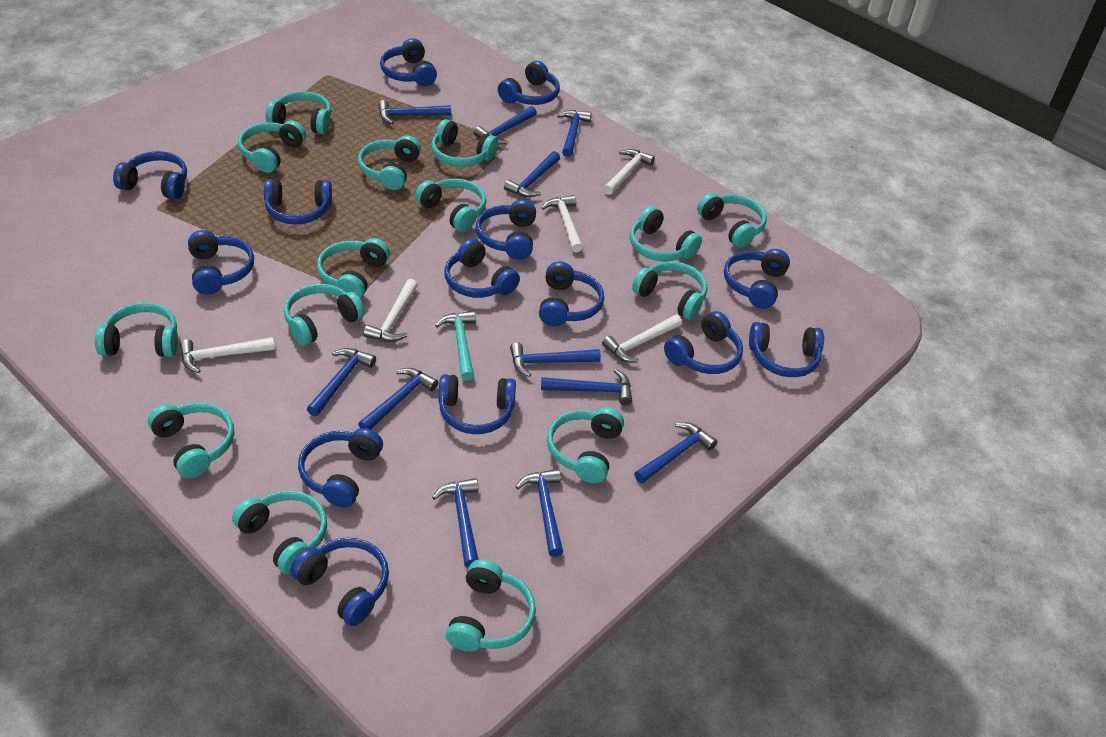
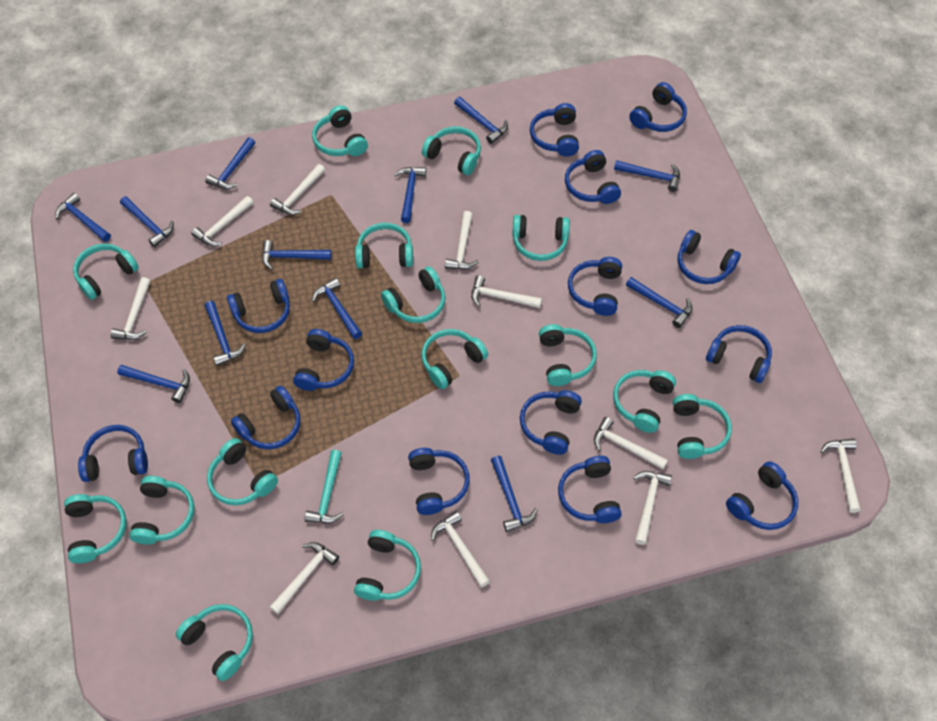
blue hammer: 11 -> 12
white hammer: 5 -> 10

